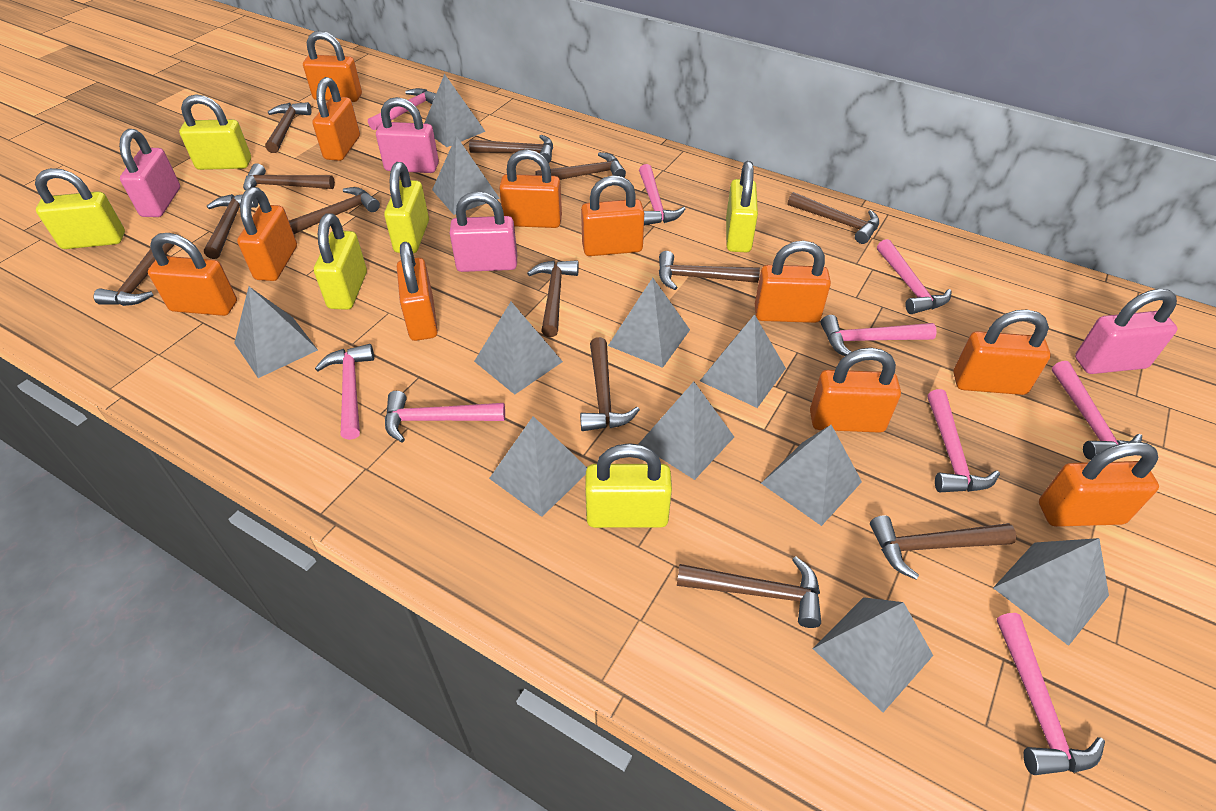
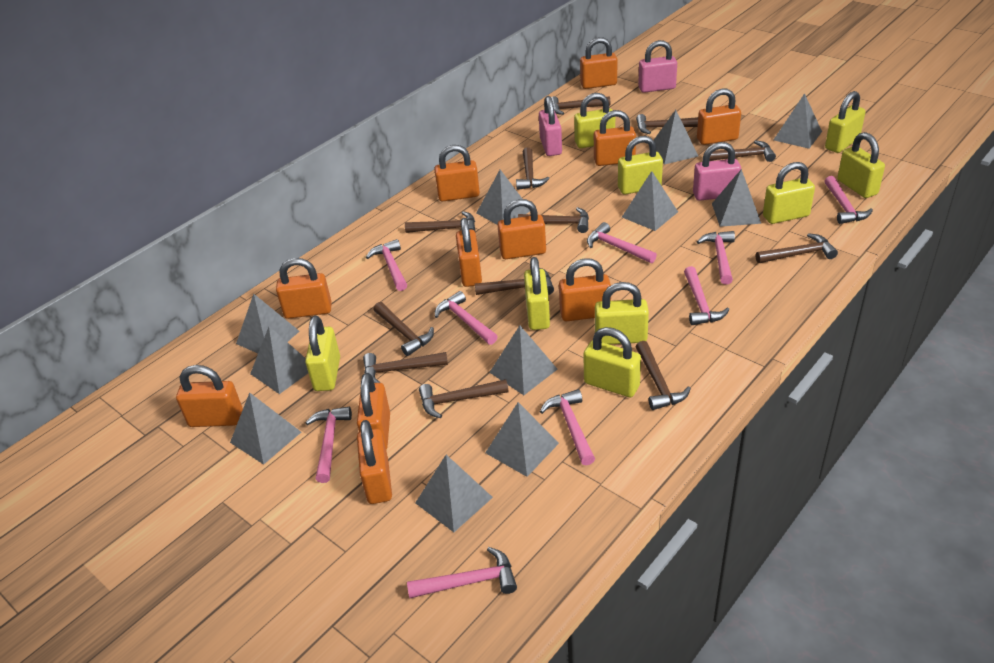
brown hammer: 13 -> 12
pink padlock: 4 -> 3
yellow padlock: 6 -> 9

